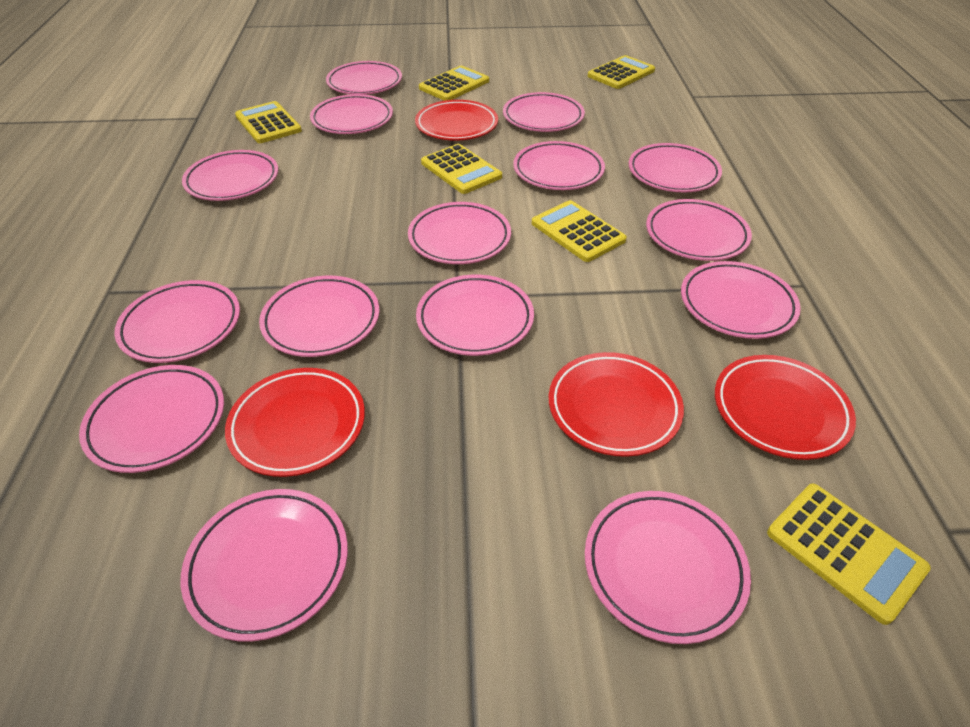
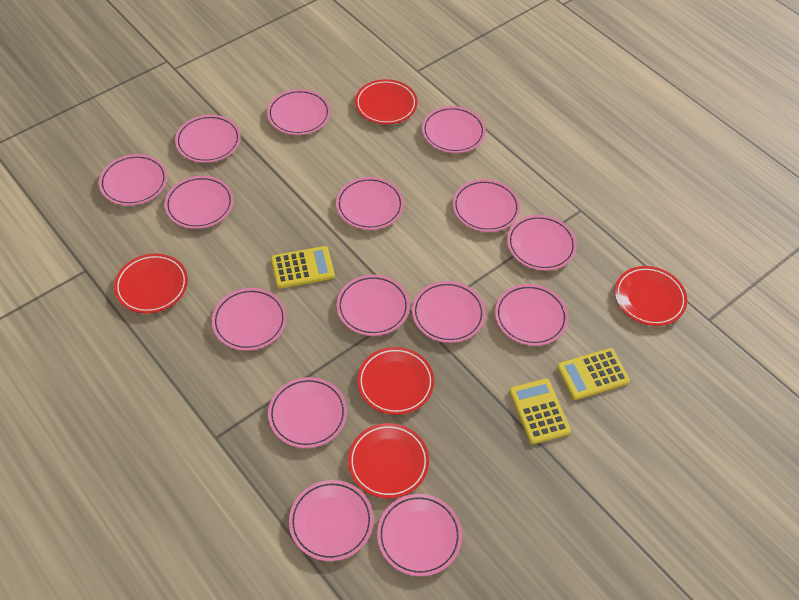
red plate: 4 -> 5
yellow calculator: 6 -> 3

